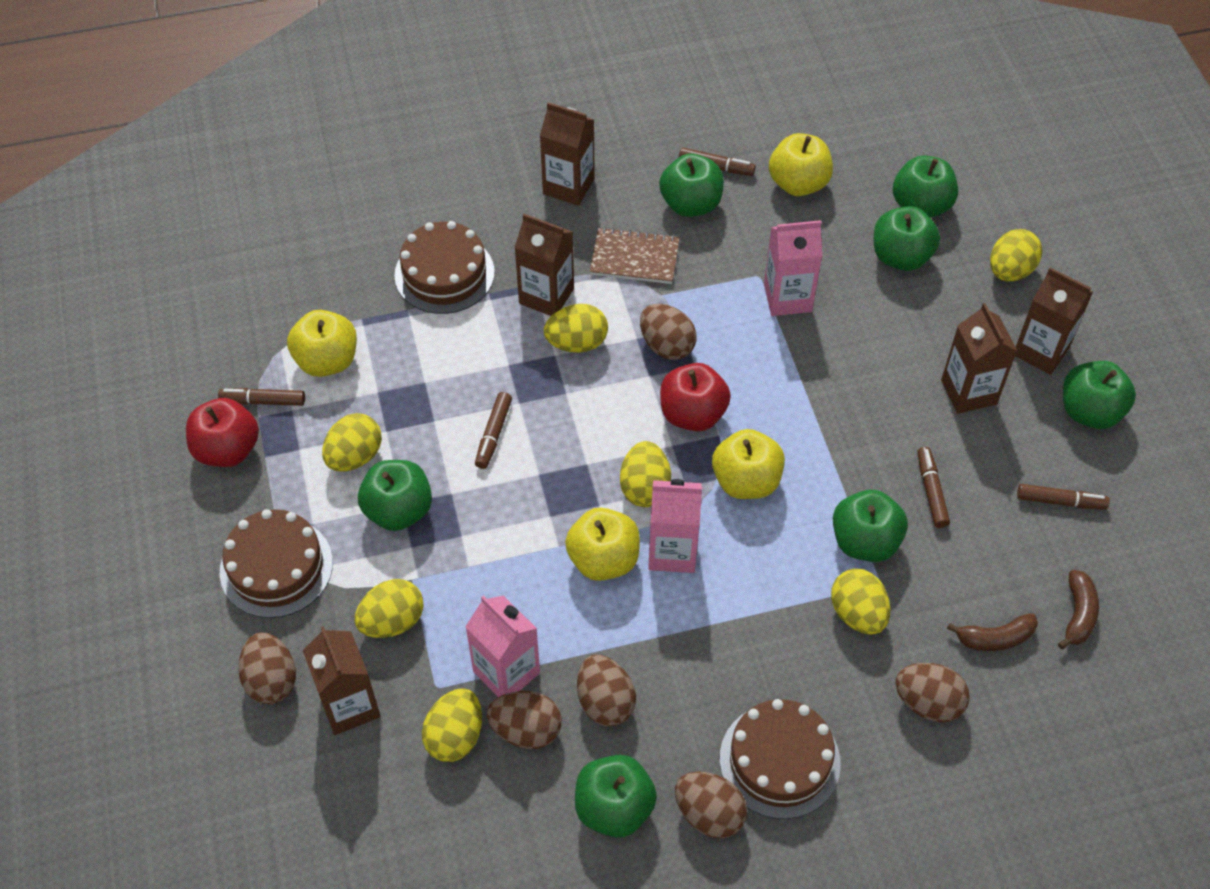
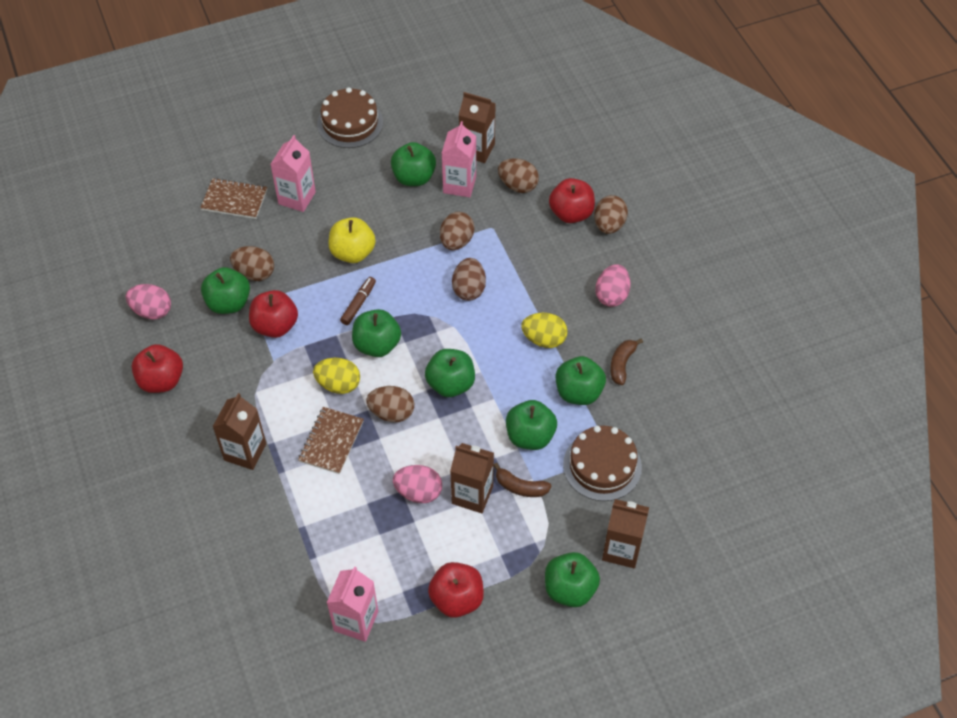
brown cake: 3 -> 2
brown carton: 5 -> 4
brown marker: 5 -> 1
brown notebook: 1 -> 2
pink egg: 0 -> 3
red apple: 2 -> 4
yellow apple: 4 -> 1
yellow egg: 7 -> 2

